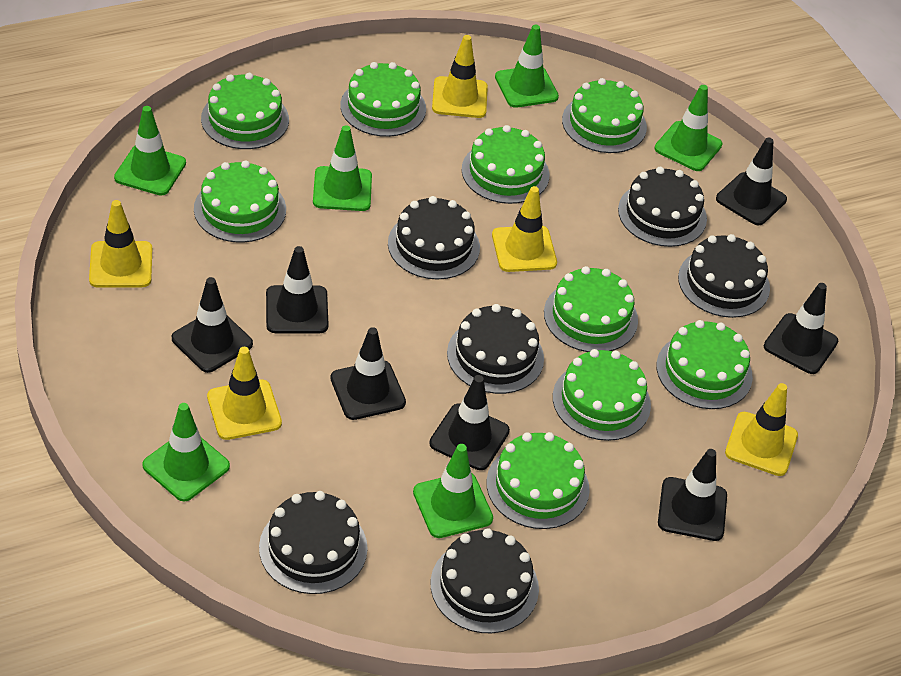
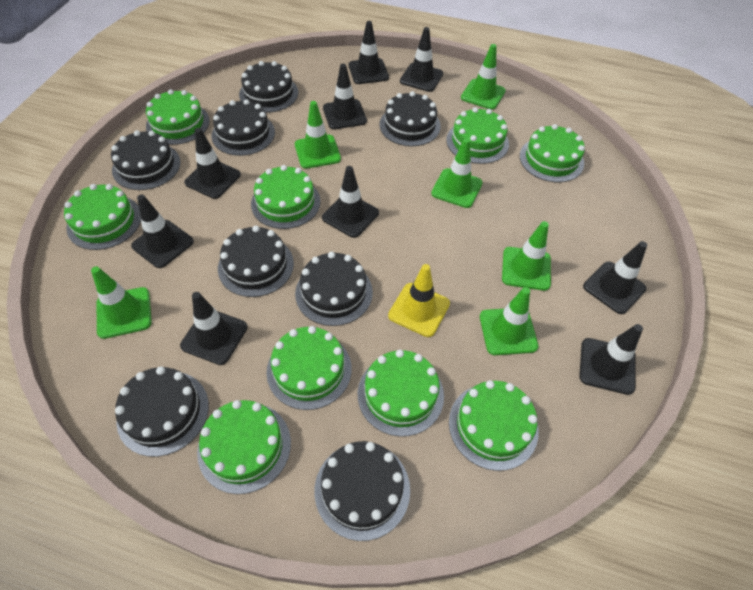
black cake: 6 -> 8
black traffic cone: 7 -> 9
yellow traffic cone: 5 -> 1

